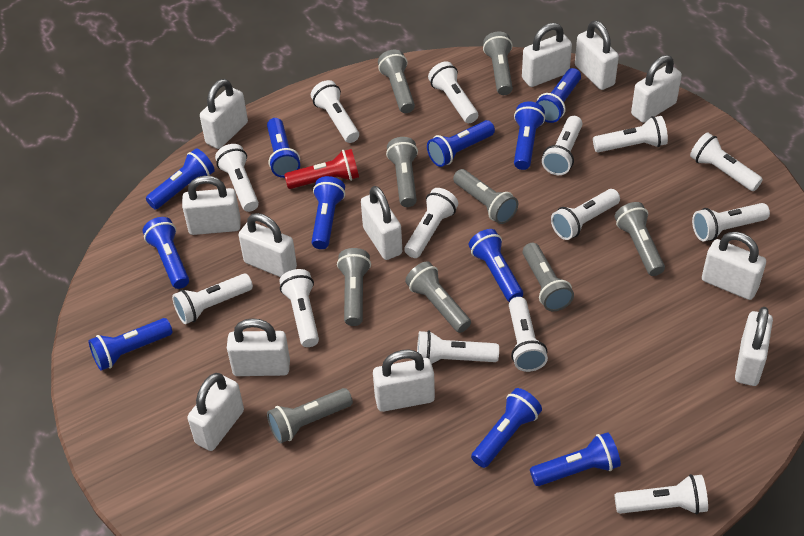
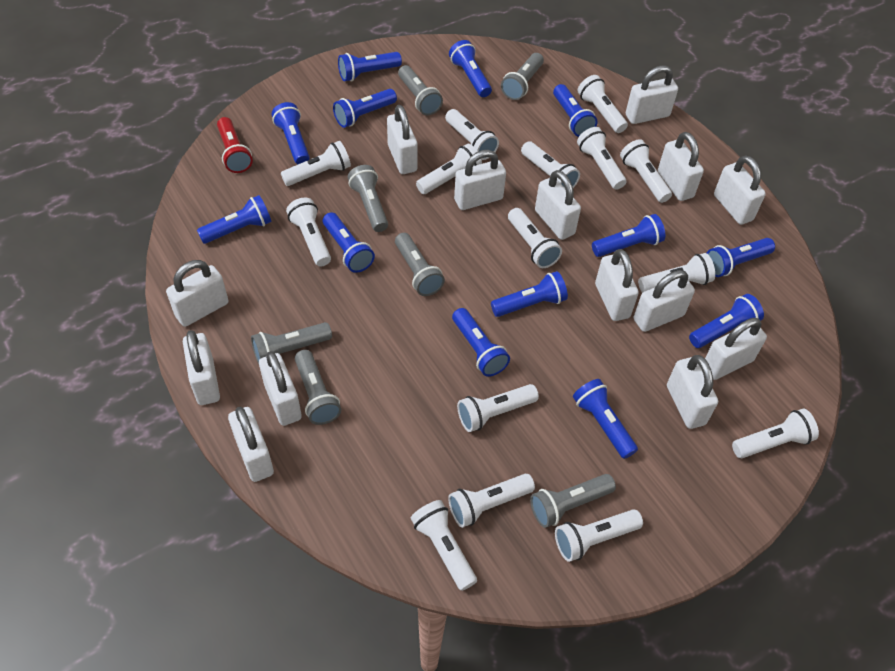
blue flashlight: 11 -> 13
grey flashlight: 9 -> 7
white flashlight: 14 -> 15
white padlock: 12 -> 14

